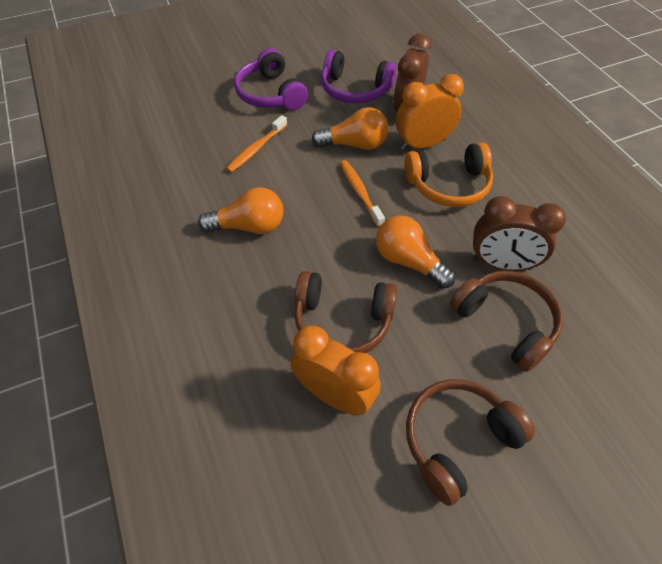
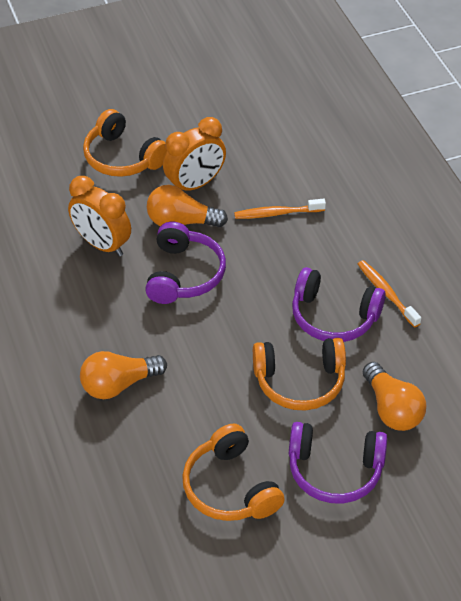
brown clock: 2 -> 0
brown headphones: 3 -> 0
orange headphones: 1 -> 3
purple headphones: 2 -> 3

